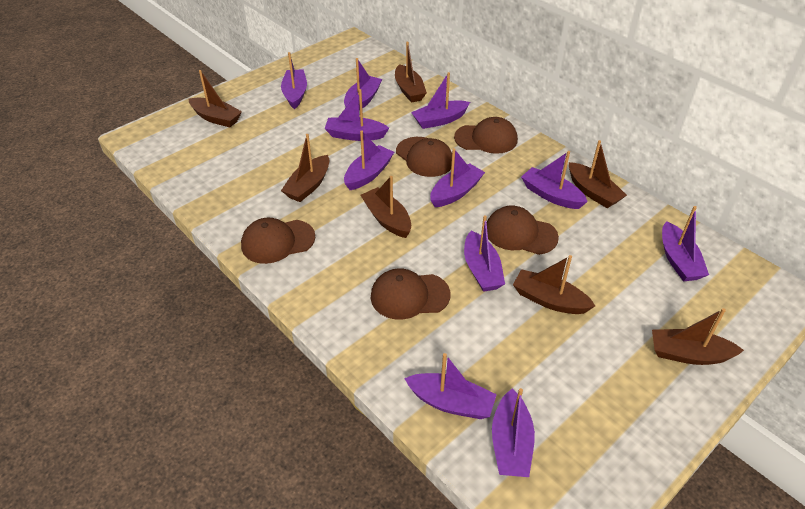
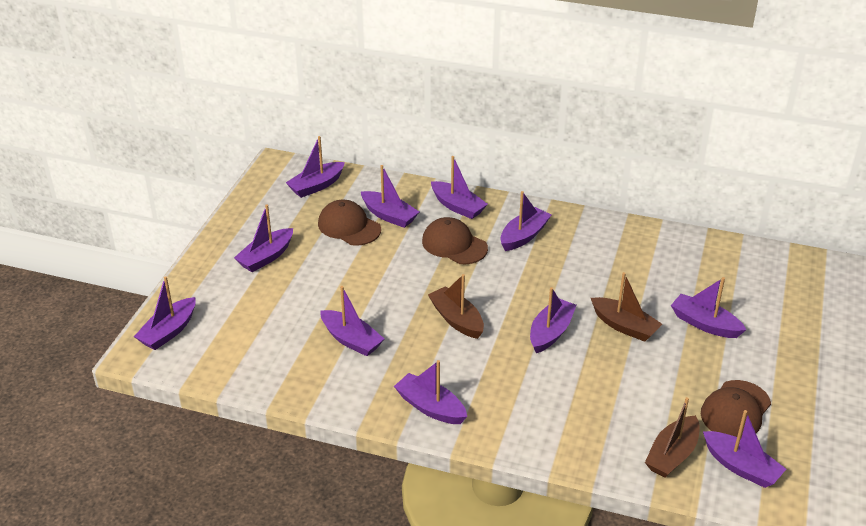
brown boat: 7 -> 3
brown cap: 5 -> 3

